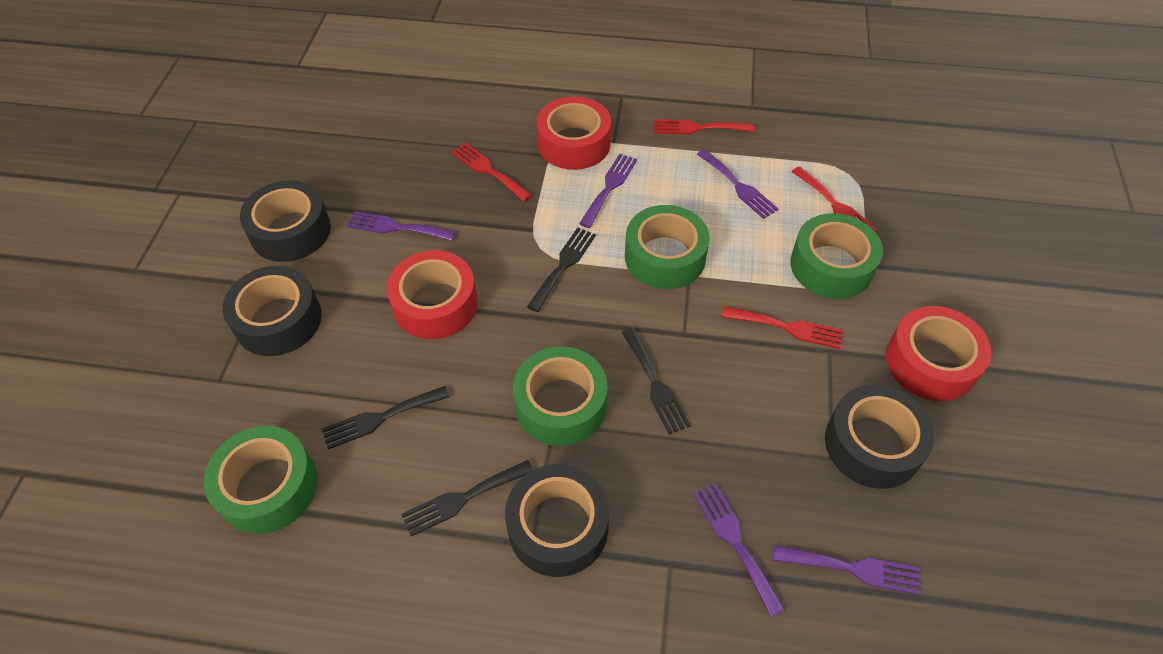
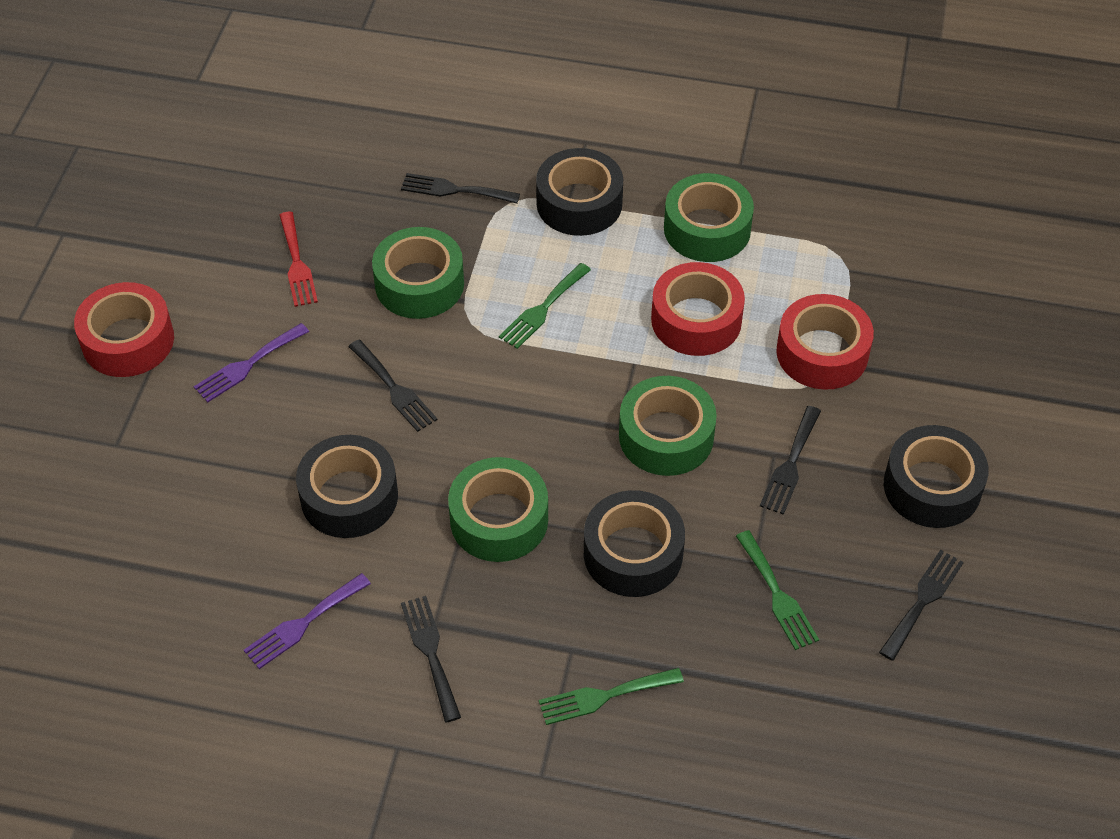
black fork: 4 -> 5
green fork: 0 -> 3
purple fork: 5 -> 2
red fork: 4 -> 1

